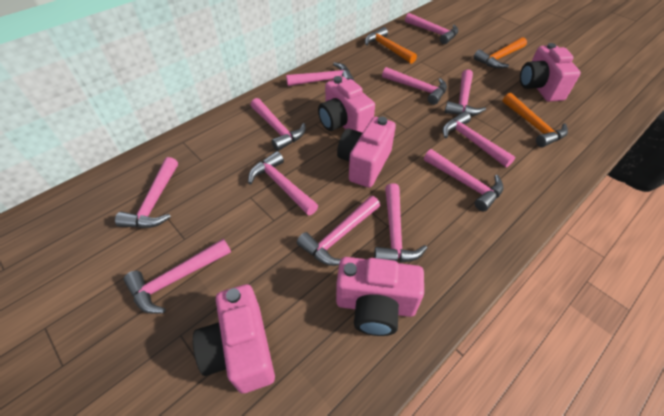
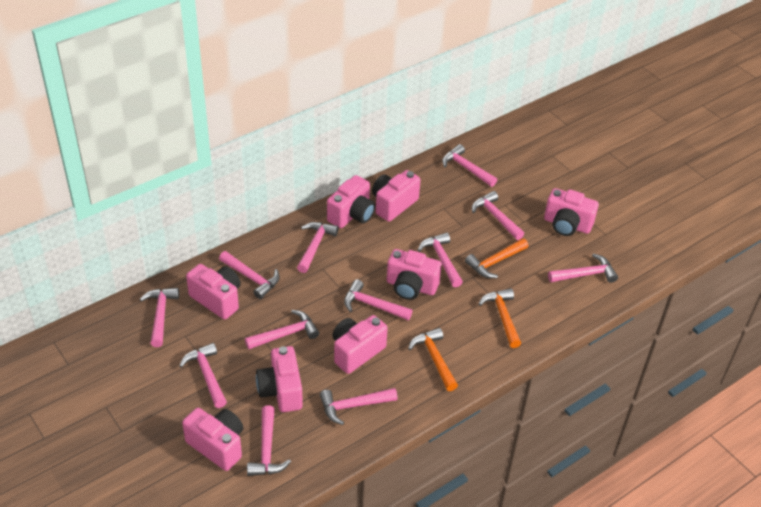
pink camera: 5 -> 8

